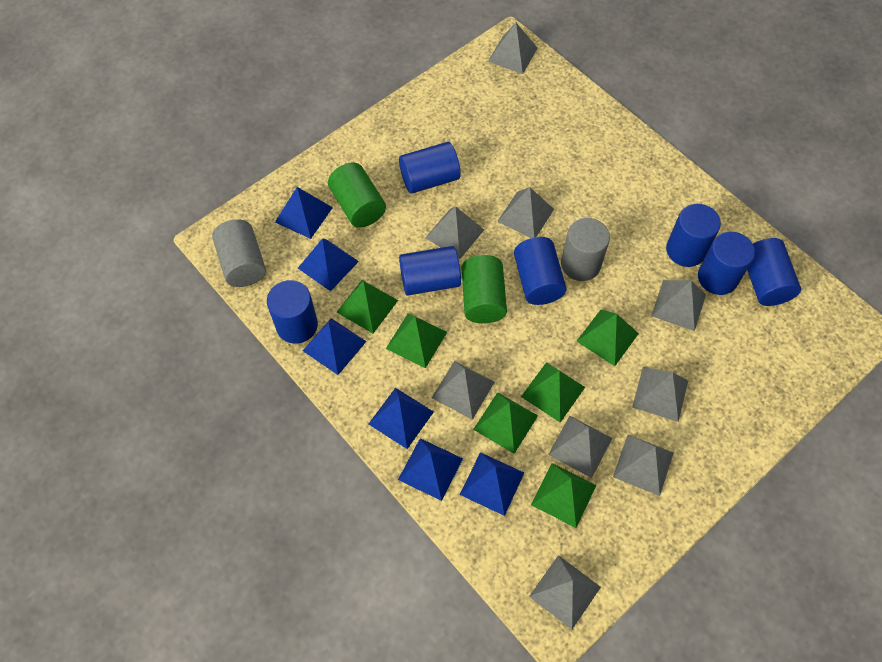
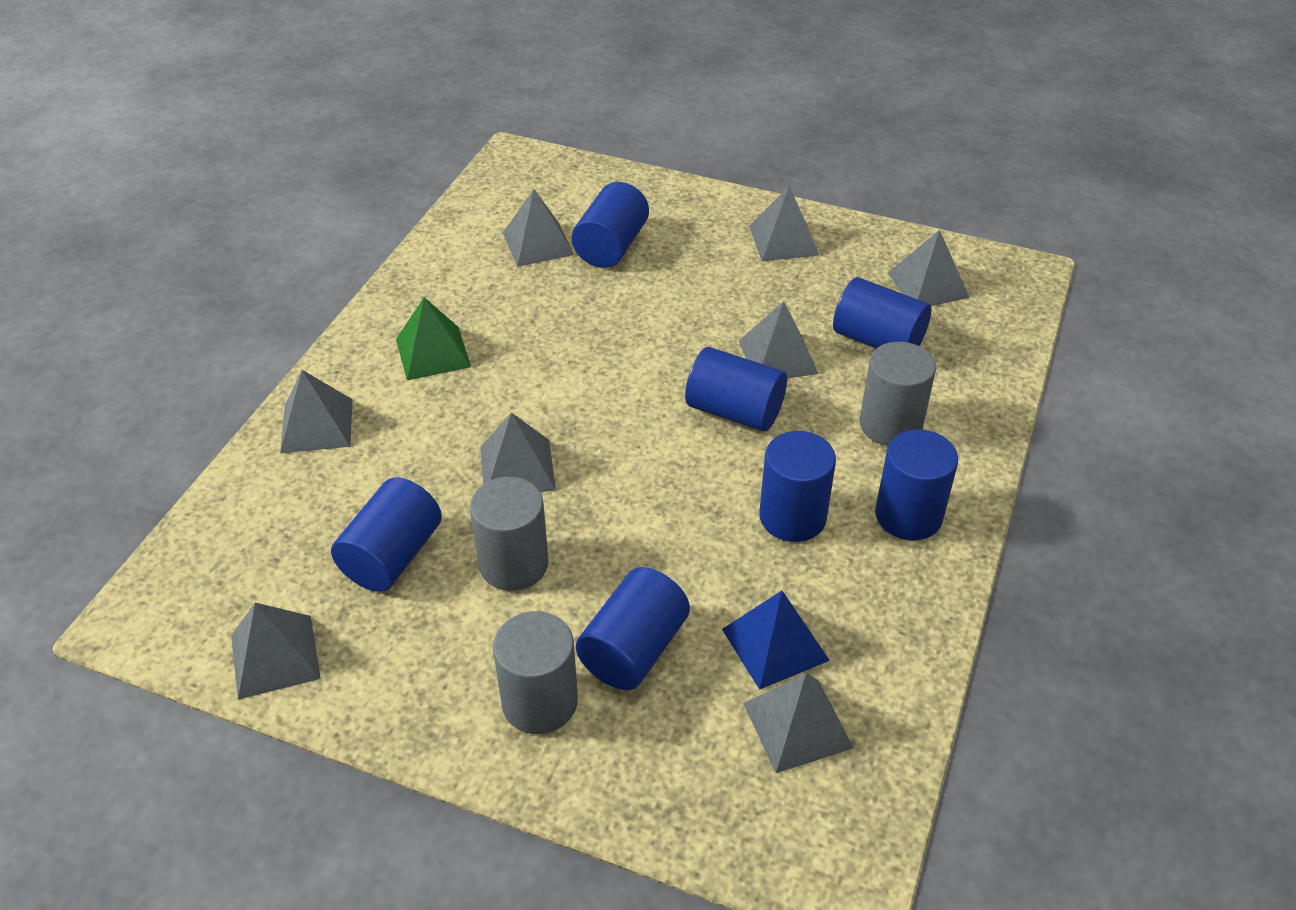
blue pyramid: 6 -> 1
green cylinder: 2 -> 0
green pyramid: 6 -> 1
grey cylinder: 2 -> 3
grey pyramid: 9 -> 8

